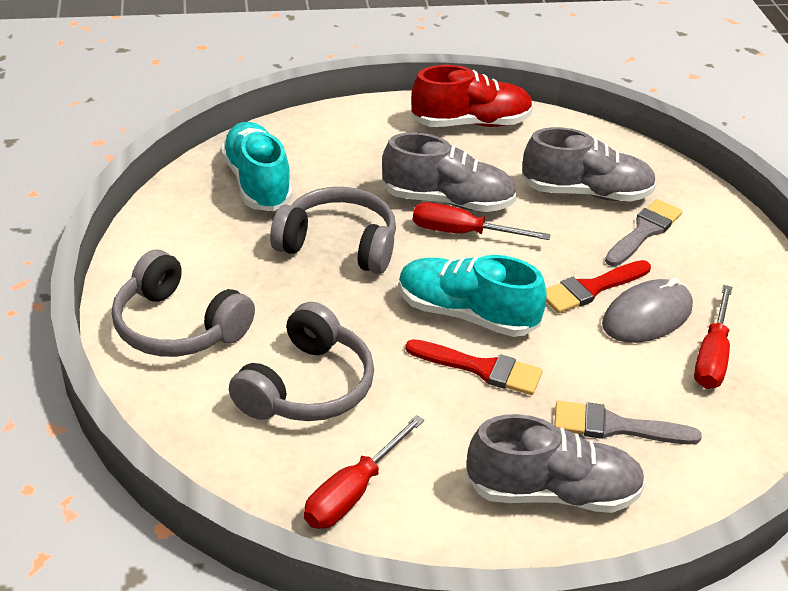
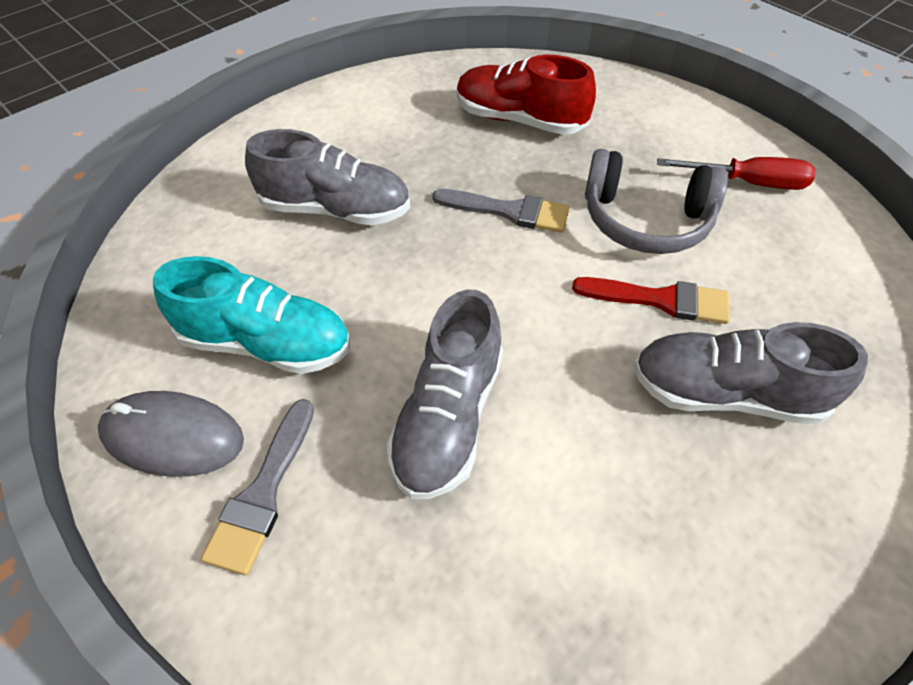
grey headphones: 3 -> 1
red brush: 2 -> 1
red screwdriver: 3 -> 1
turquoise shoe: 2 -> 1

